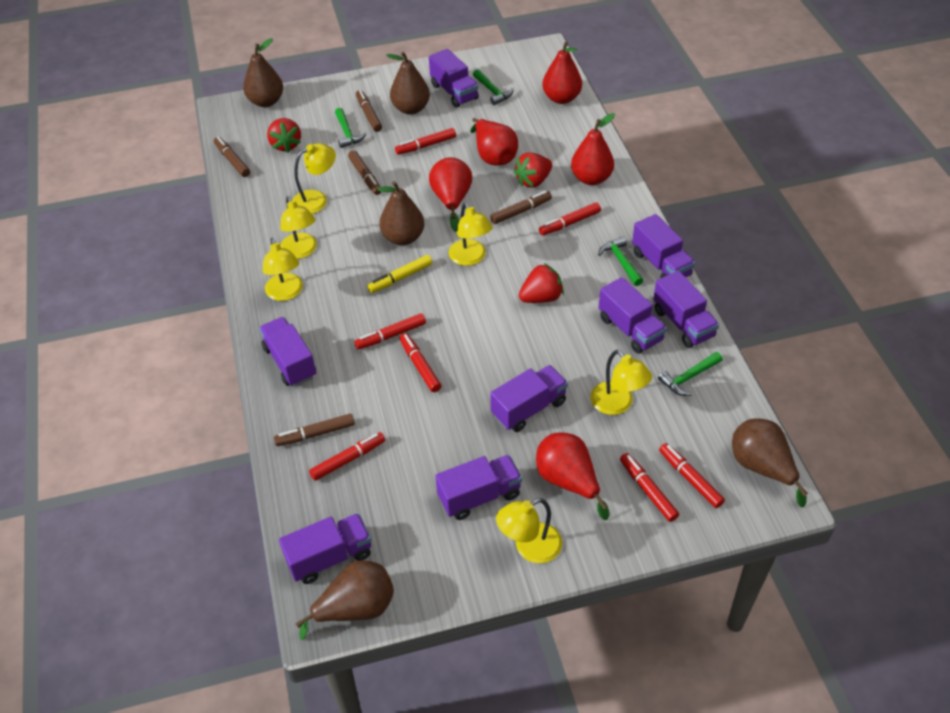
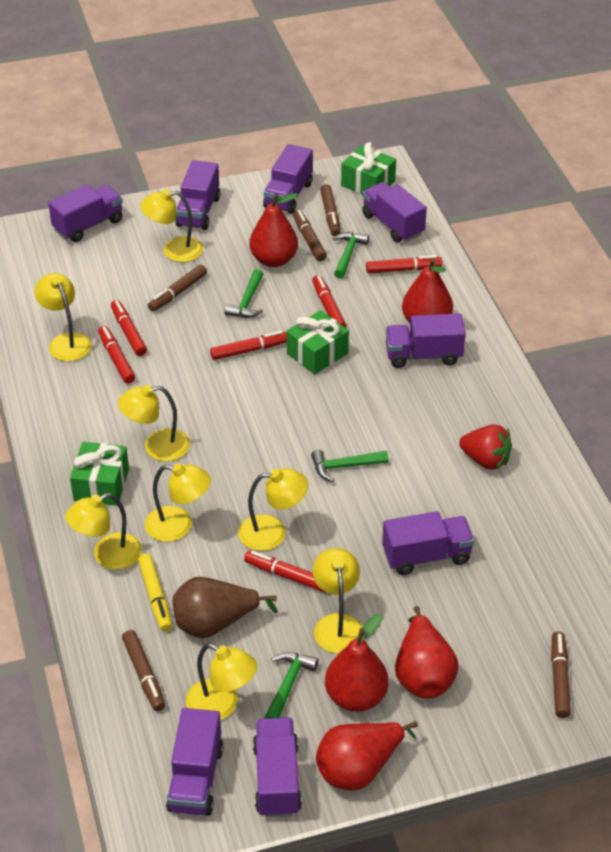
brown pear: 5 -> 1
green gift: 0 -> 3
red marker: 7 -> 6
red strawberry: 3 -> 1
yellow lamp: 6 -> 8

